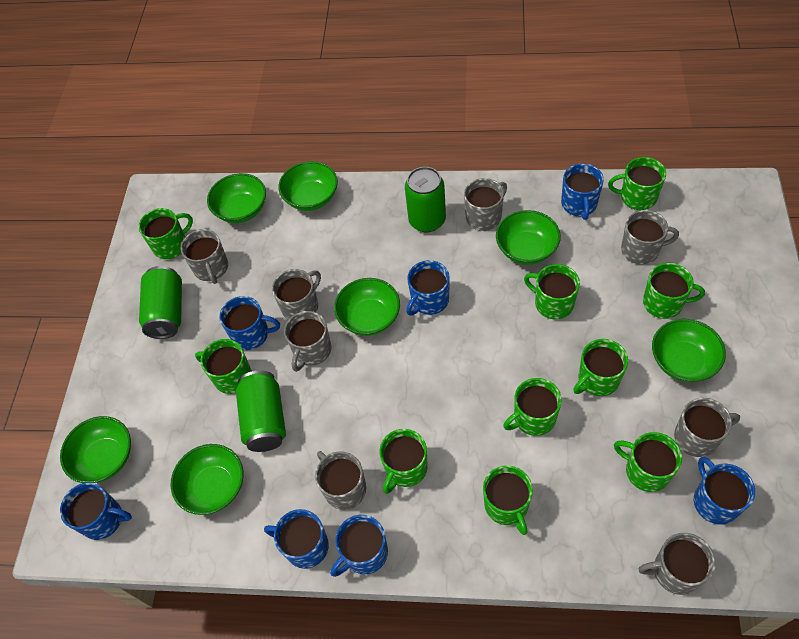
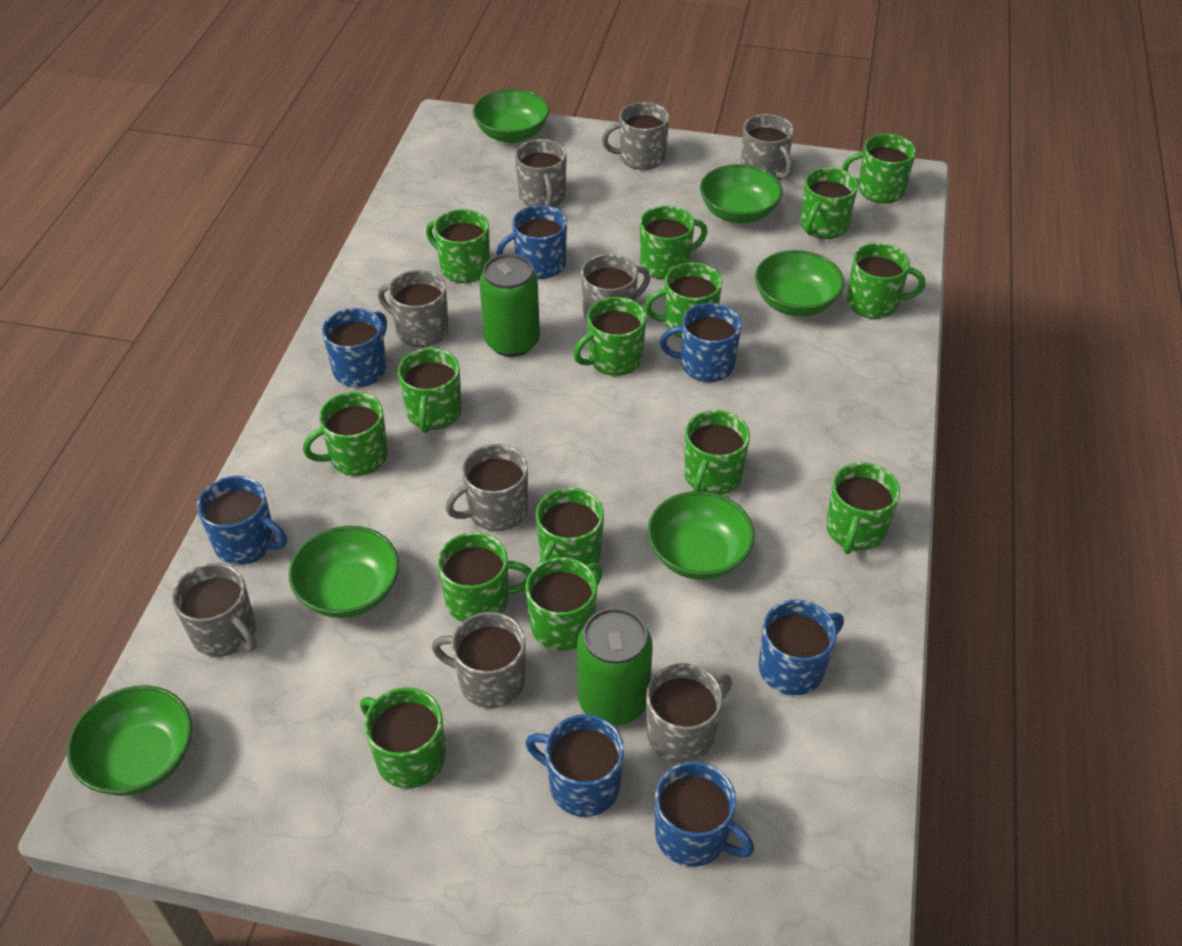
green bowl: 7 -> 6
green can: 3 -> 2
green mug: 10 -> 15
grey mug: 8 -> 9

